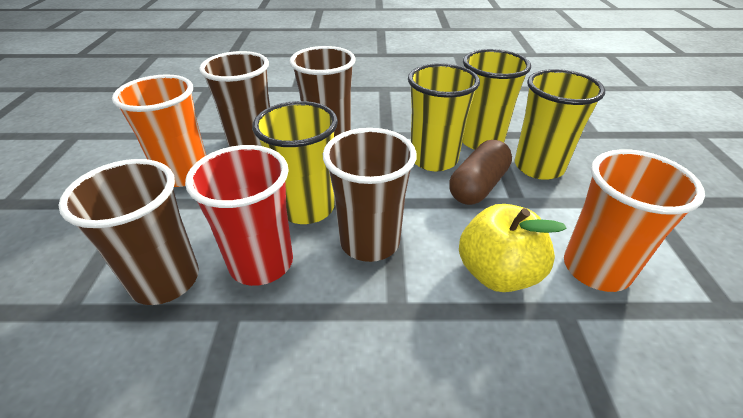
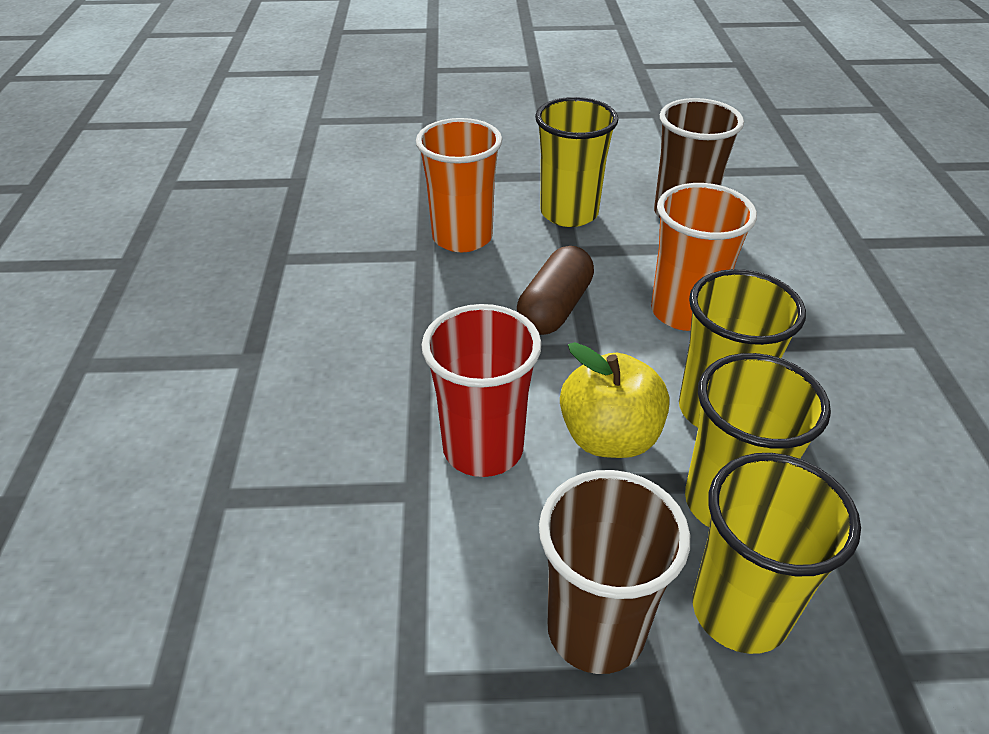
brown cup: 4 -> 2

